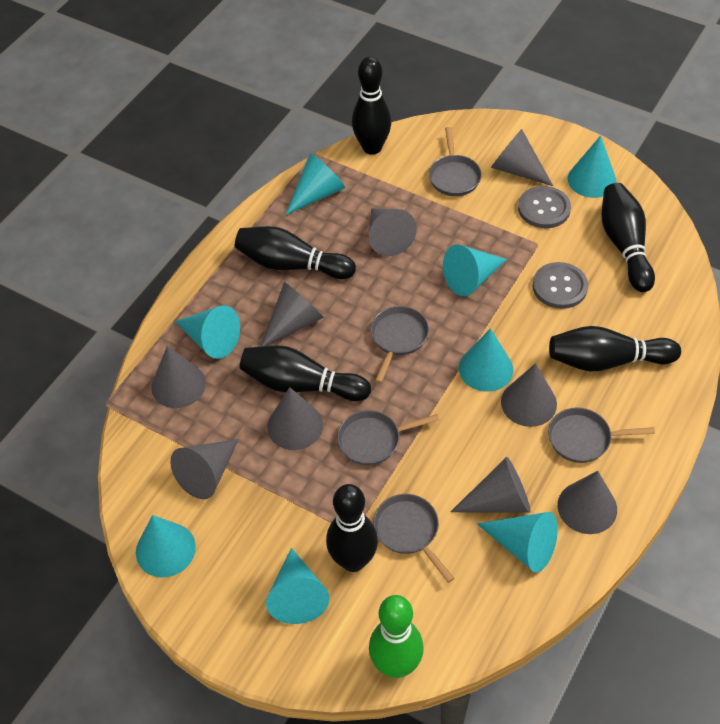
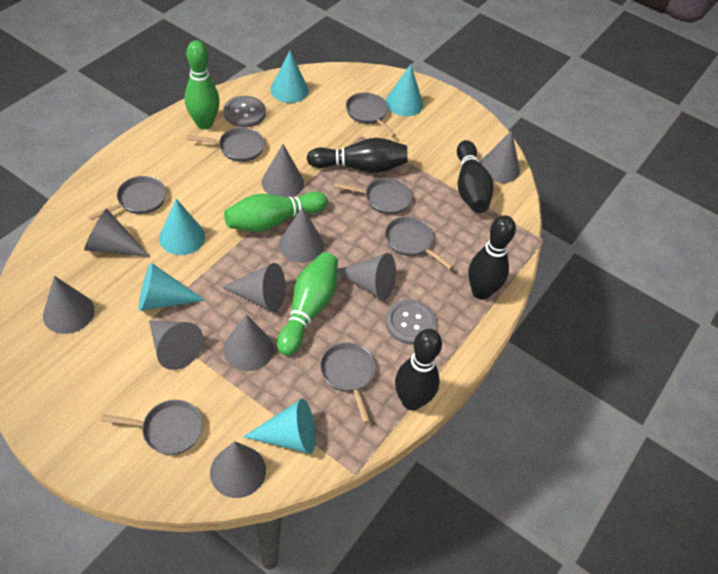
black bowling pin: 6 -> 4
green bowling pin: 1 -> 3
grey cone: 9 -> 10
grey pan: 5 -> 7
turquoise cone: 8 -> 5

